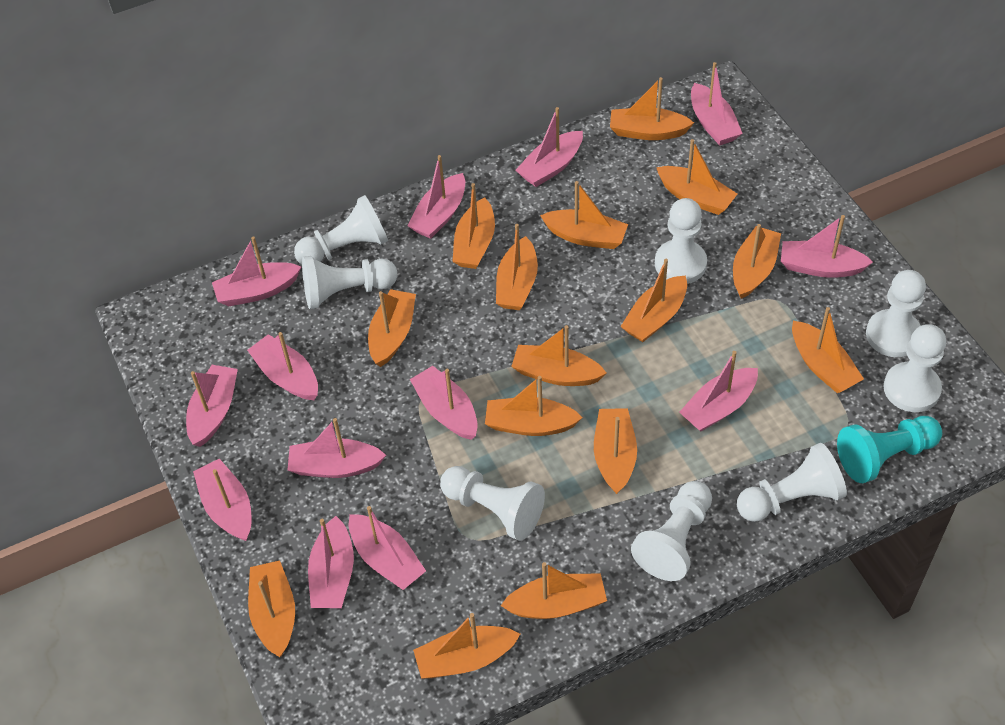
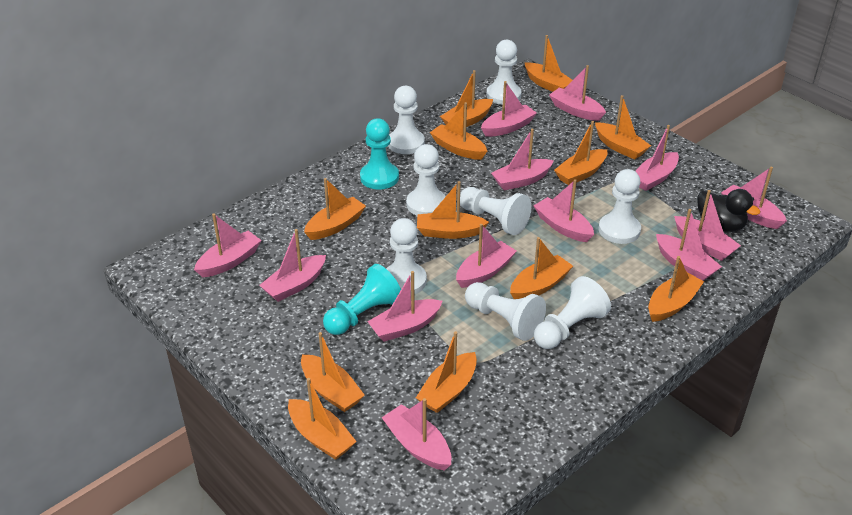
black duck: 0 -> 1
orange boat: 15 -> 12
turquoise pawn: 1 -> 2

